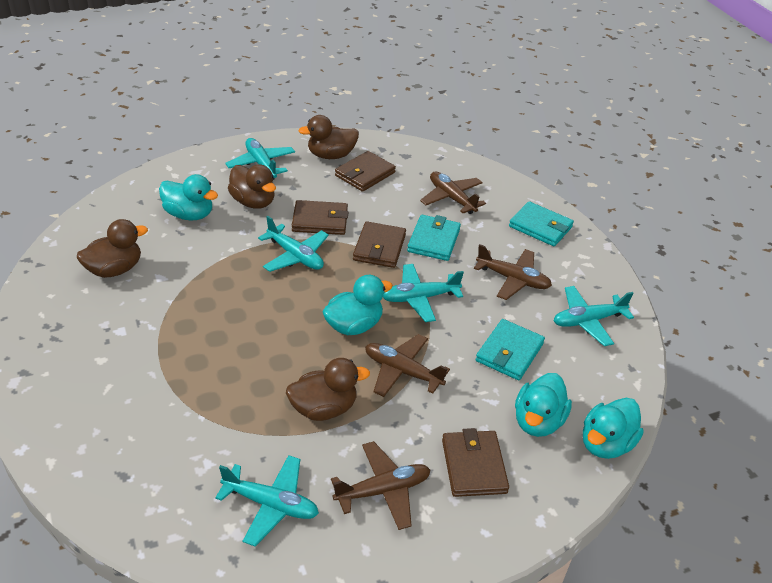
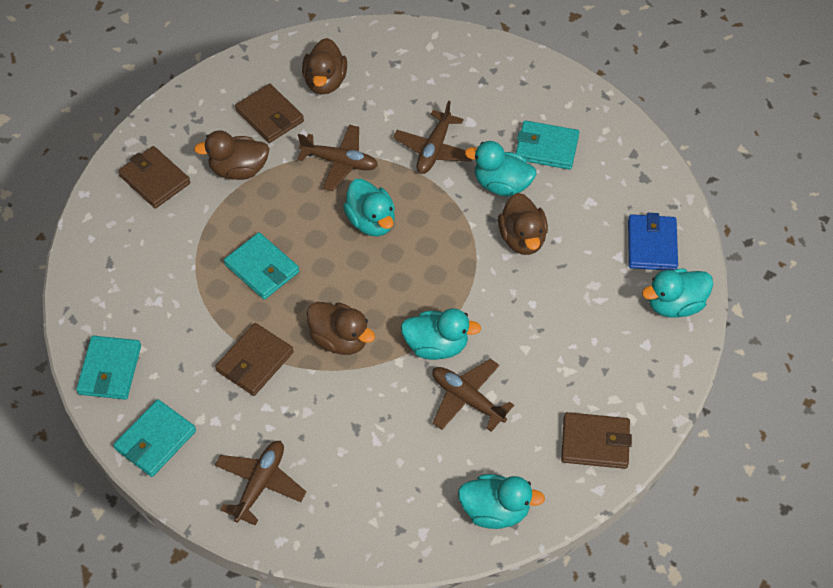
blue wallet: 0 -> 1
turquoise duck: 4 -> 5
turquoise plane: 5 -> 0
turquoise wallet: 3 -> 4

